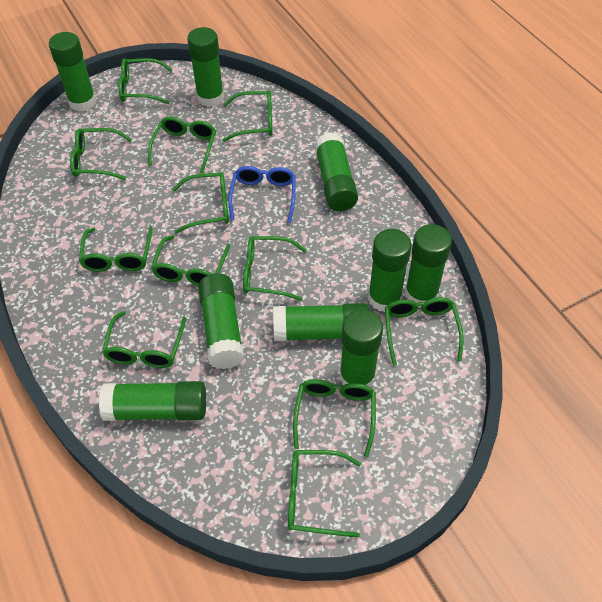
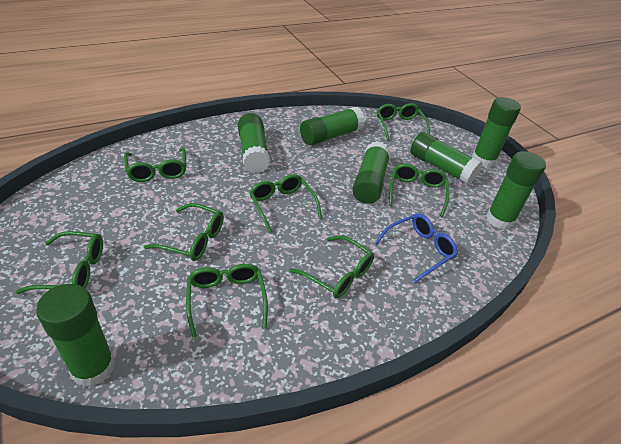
green glasses: 12 -> 8
green glue stick: 9 -> 7

